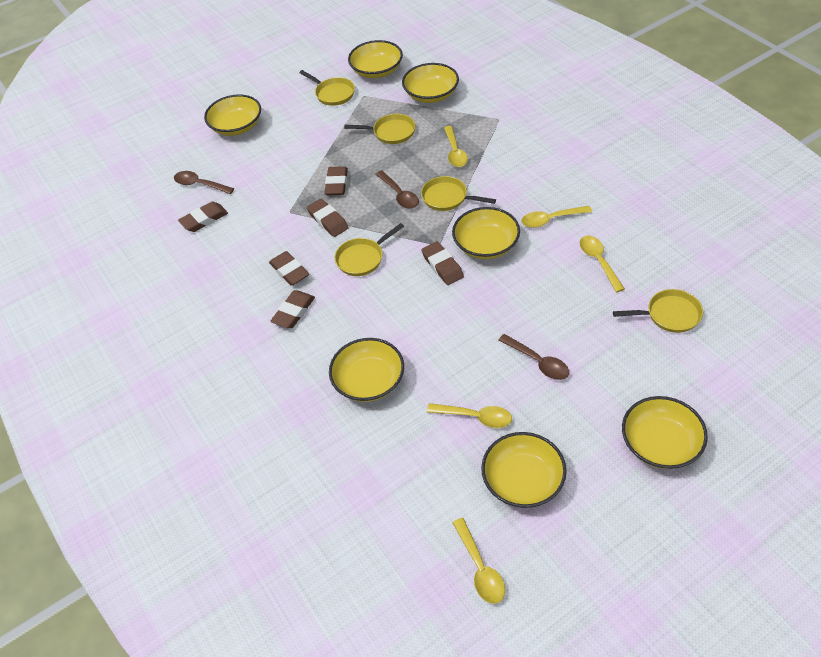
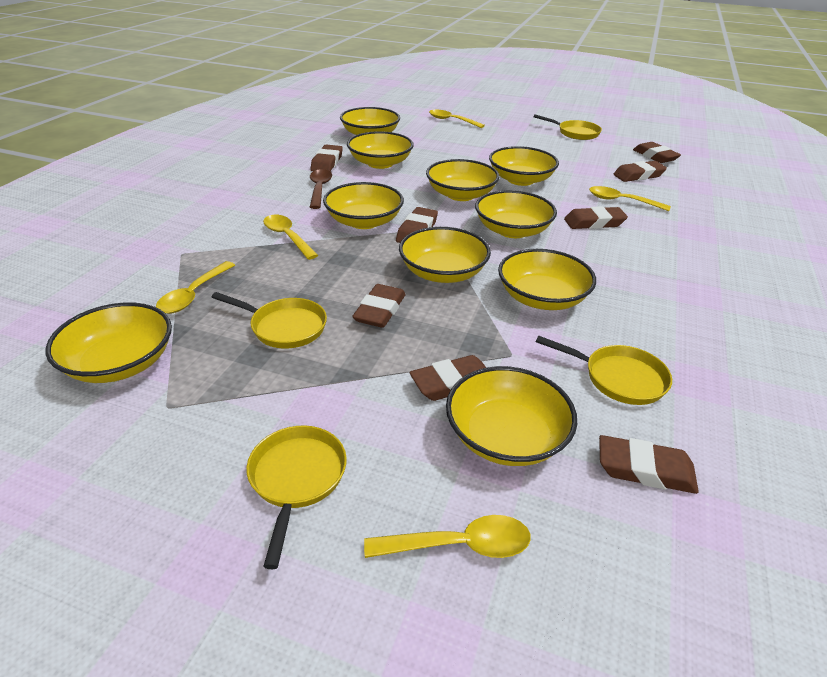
brown eraser: 6 -> 8
brown spoon: 3 -> 1
yellow bowl: 7 -> 10
yellow pan: 5 -> 4

